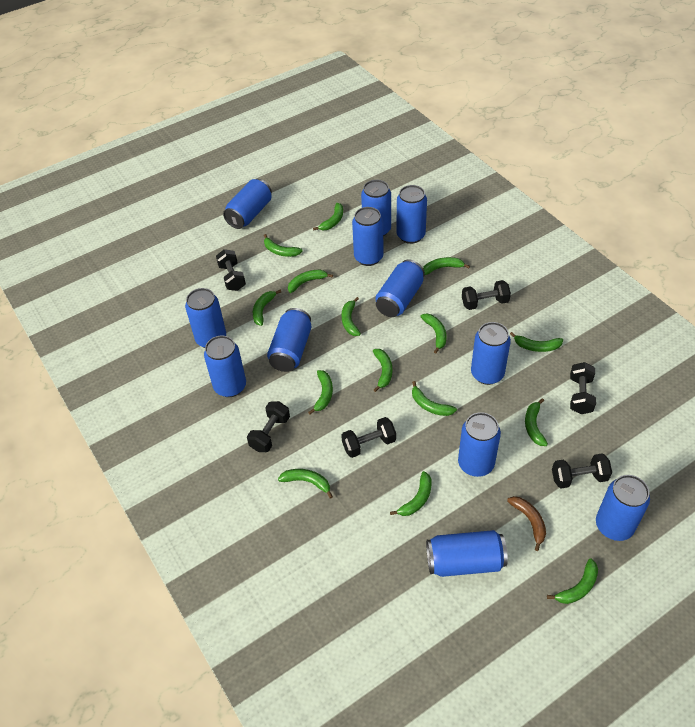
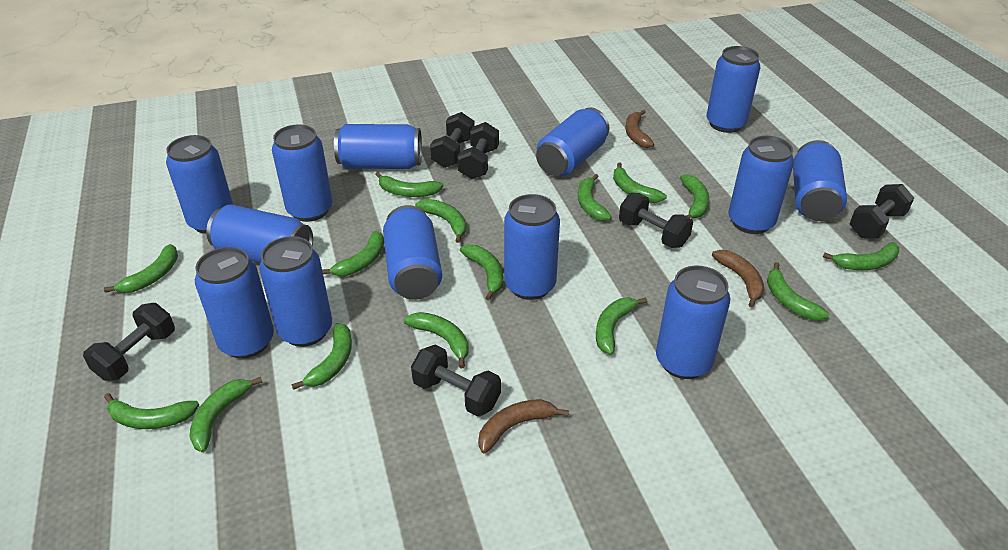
blue can: 12 -> 13
brown banana: 1 -> 3

